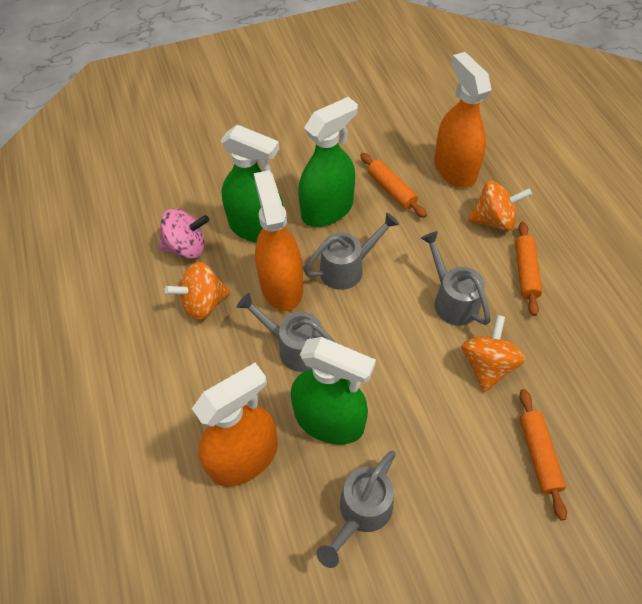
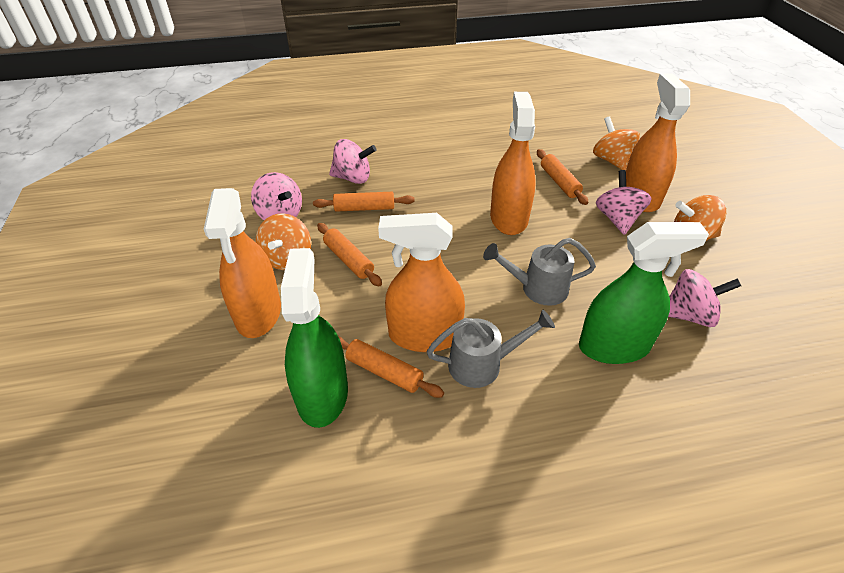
green spray bottle: 3 -> 2
grey watering can: 4 -> 2
orange rolling pin: 3 -> 4
orange spray bottle: 3 -> 4
pink spinning top: 1 -> 4

